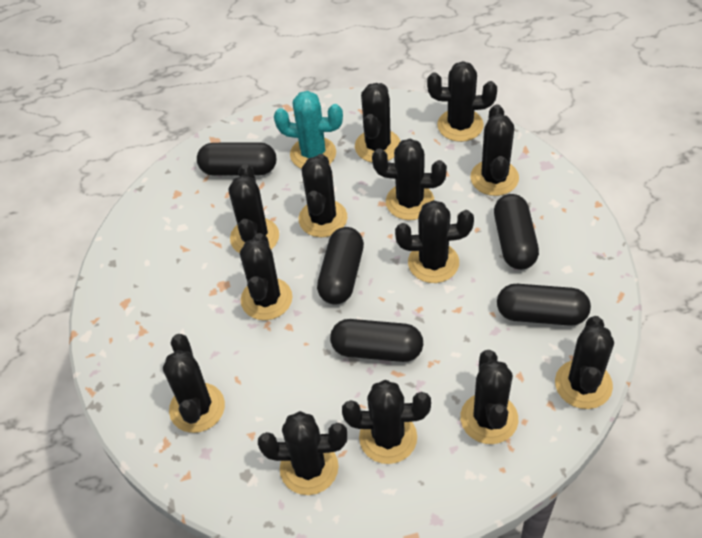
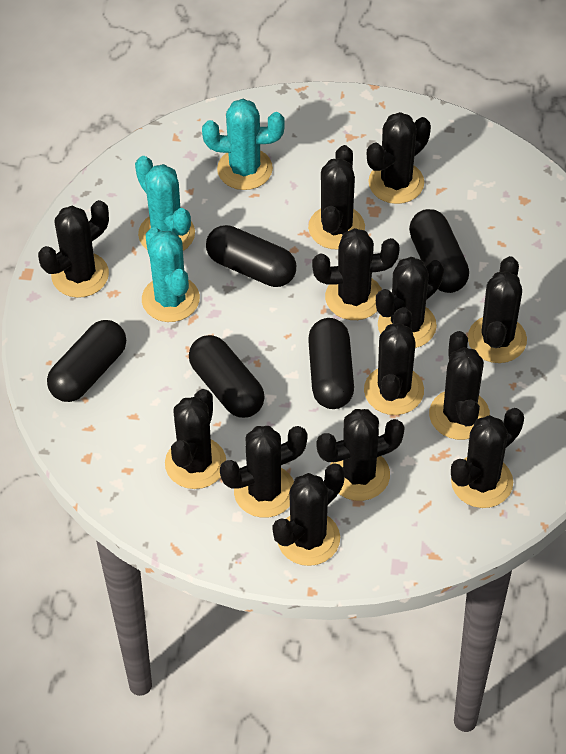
turquoise cactus: 1 -> 3

